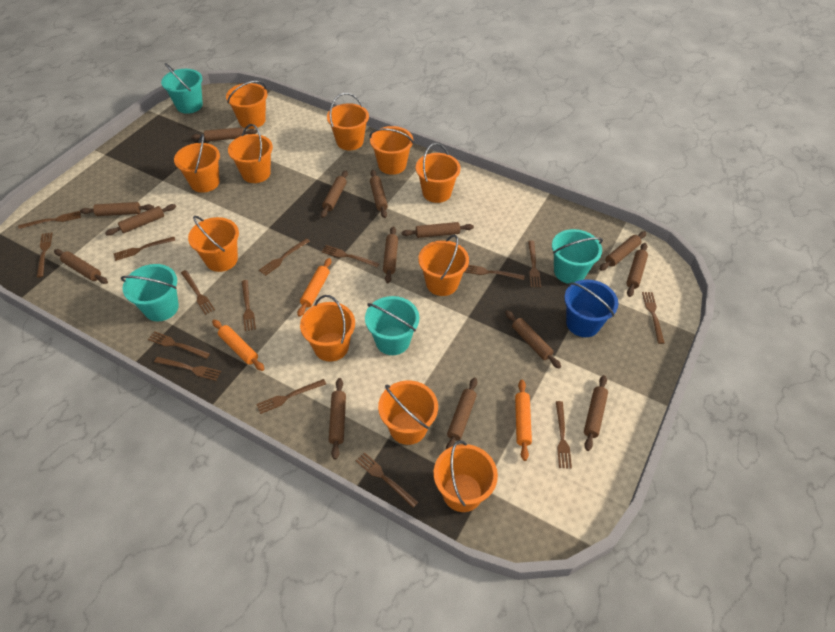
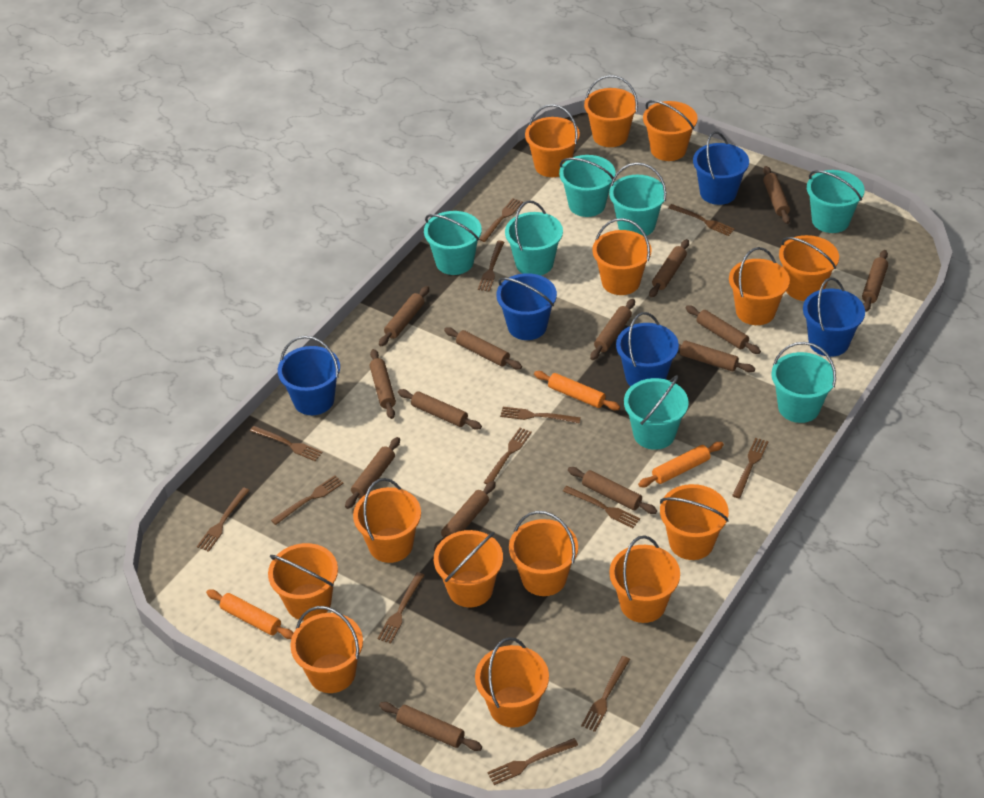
blue bucket: 1 -> 5
brown fork: 15 -> 13
orange bucket: 11 -> 14
turquoise bucket: 4 -> 7

